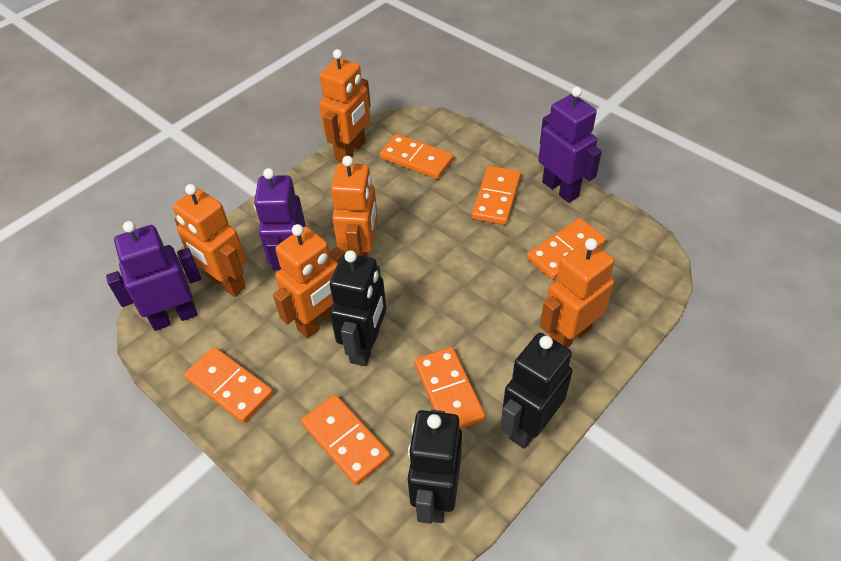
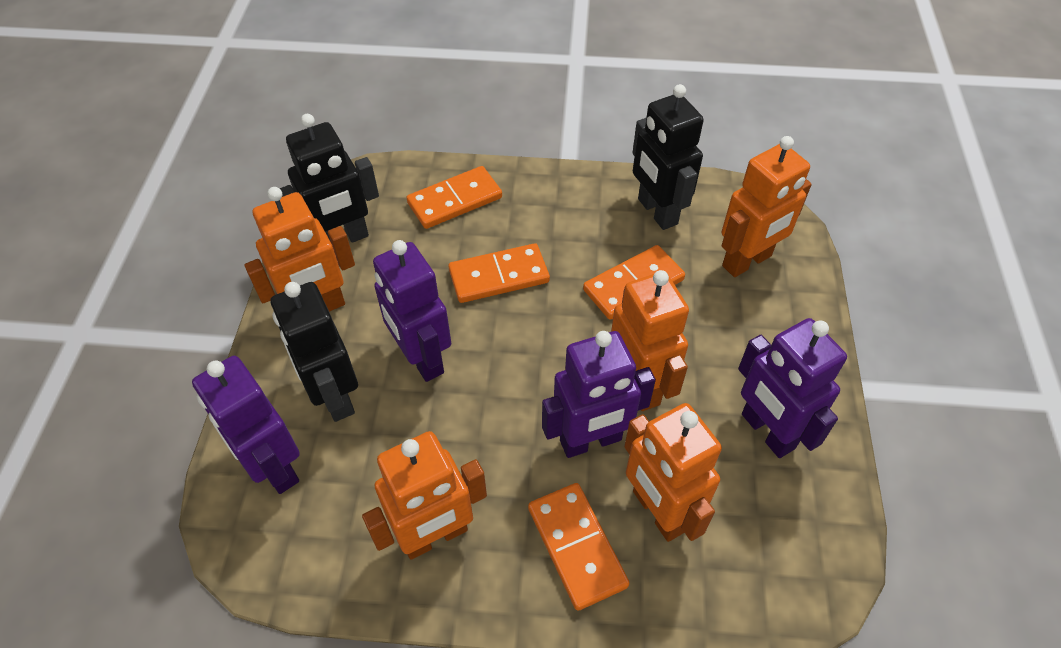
orange domino: 6 -> 4
purple robot: 3 -> 4

